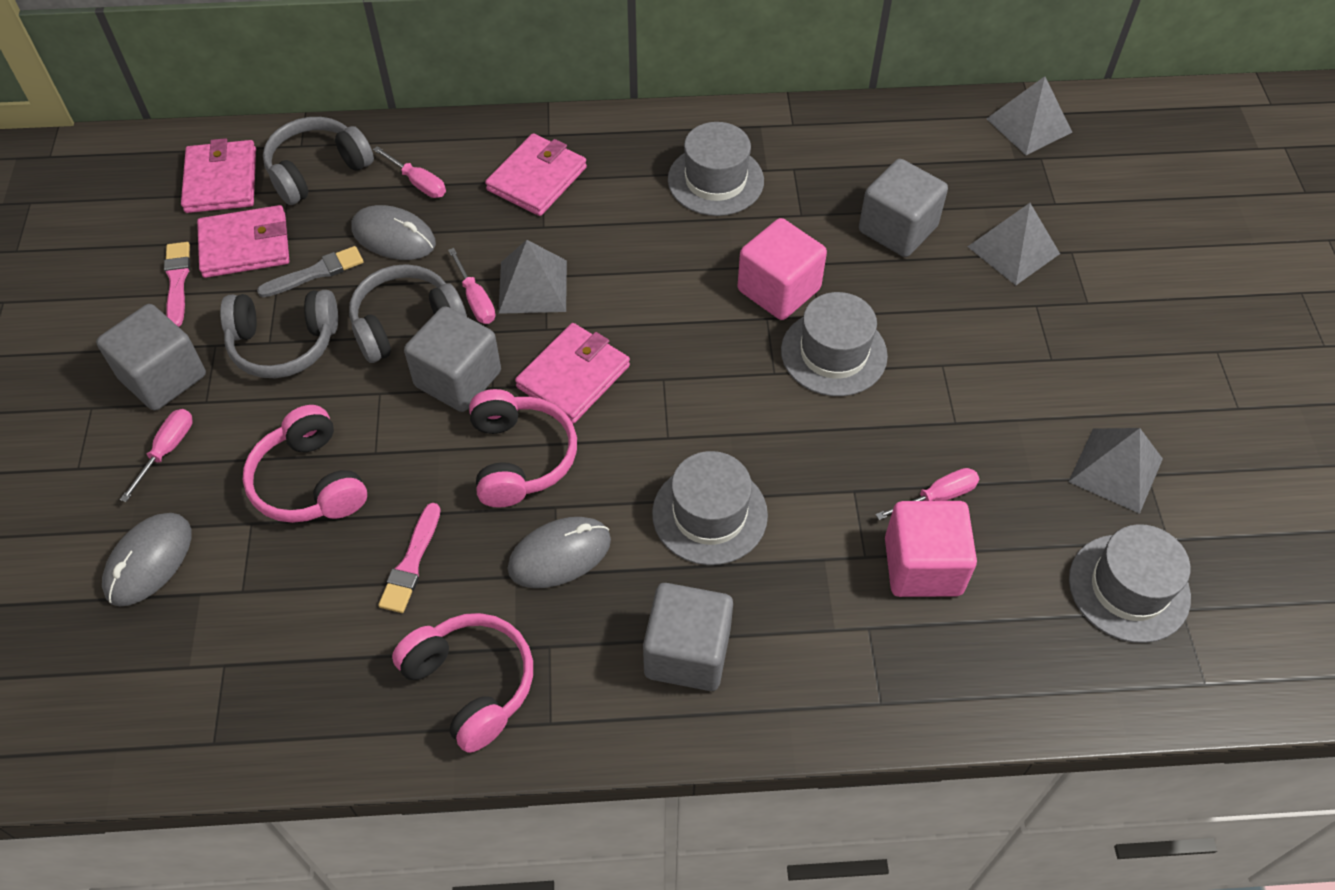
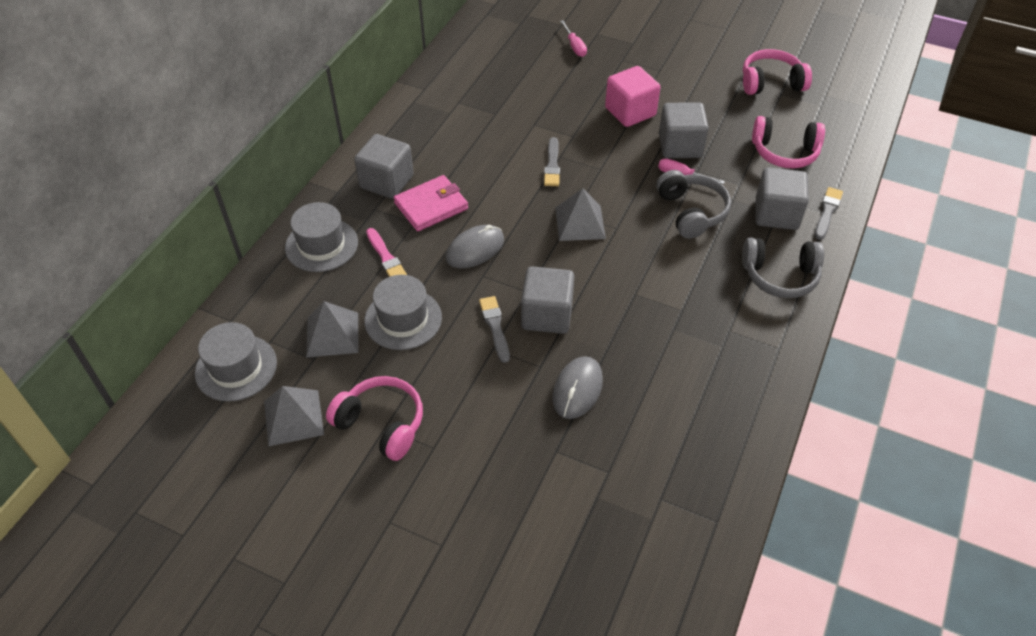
grey brush: 1 -> 3
grey hat: 4 -> 3
grey headphones: 3 -> 2
grey mouse: 3 -> 2
grey pyramid: 4 -> 3
pink brush: 2 -> 1
pink cube: 2 -> 1
pink screwdriver: 4 -> 2
pink wallet: 4 -> 1

